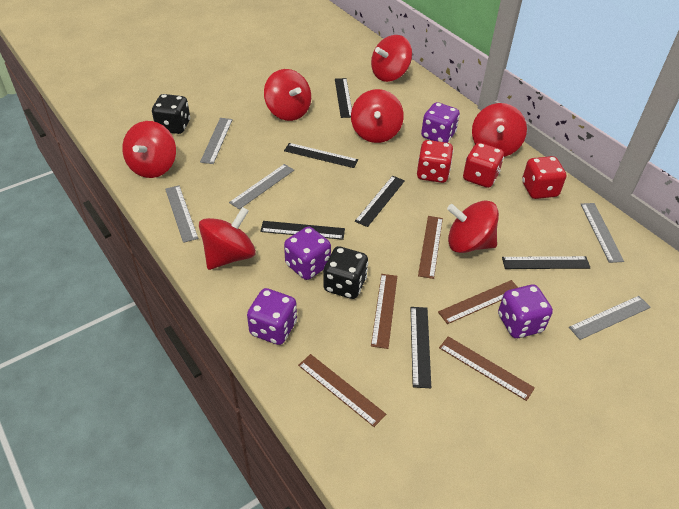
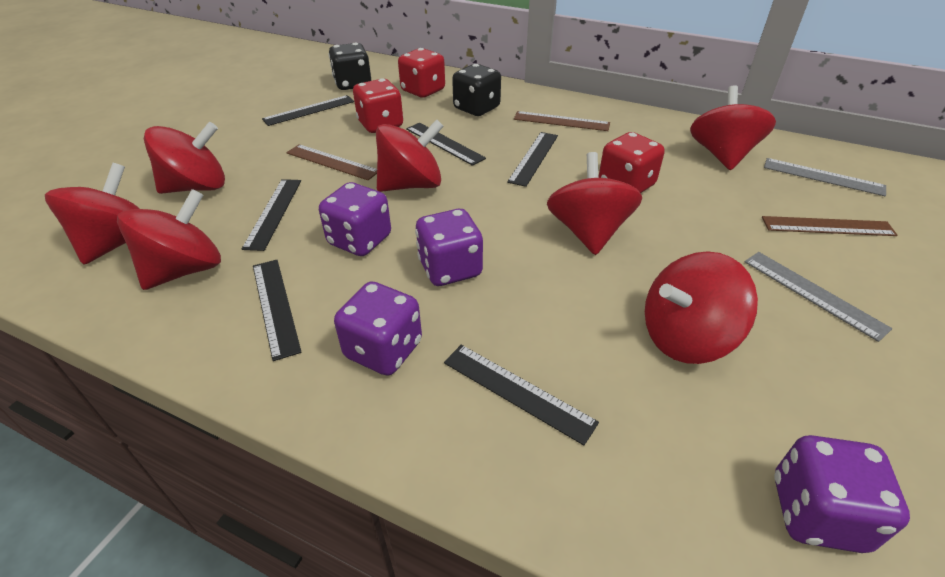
brown ruler: 5 -> 3
grey ruler: 5 -> 2

